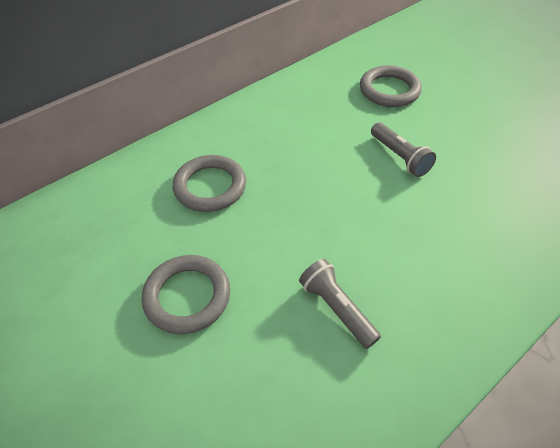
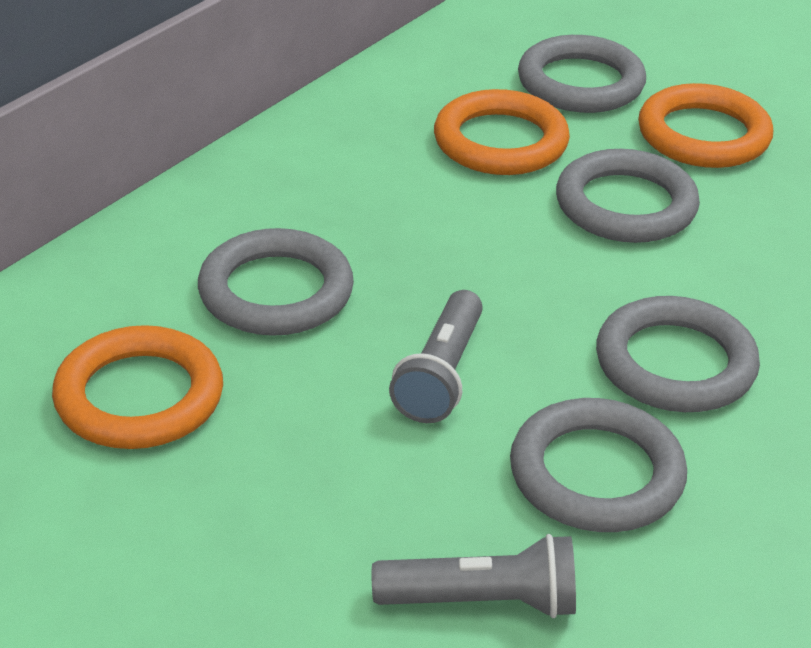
grey ring: 3 -> 5
orange ring: 0 -> 3

